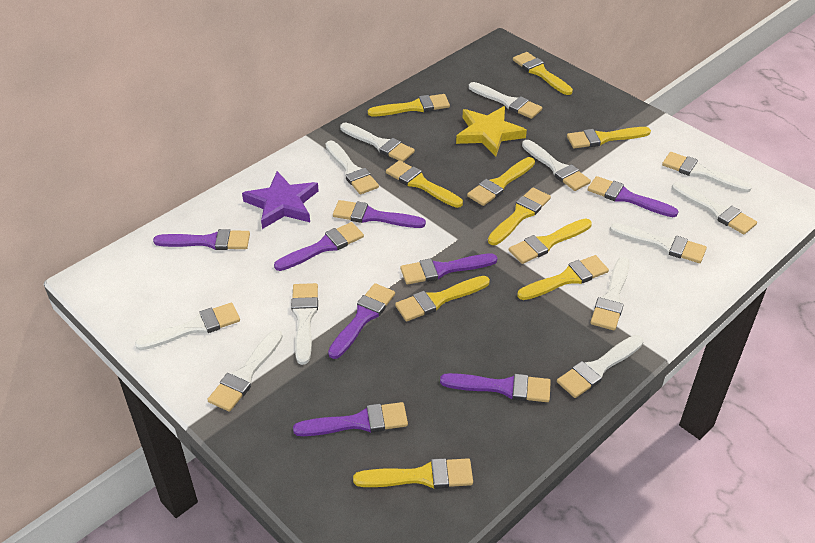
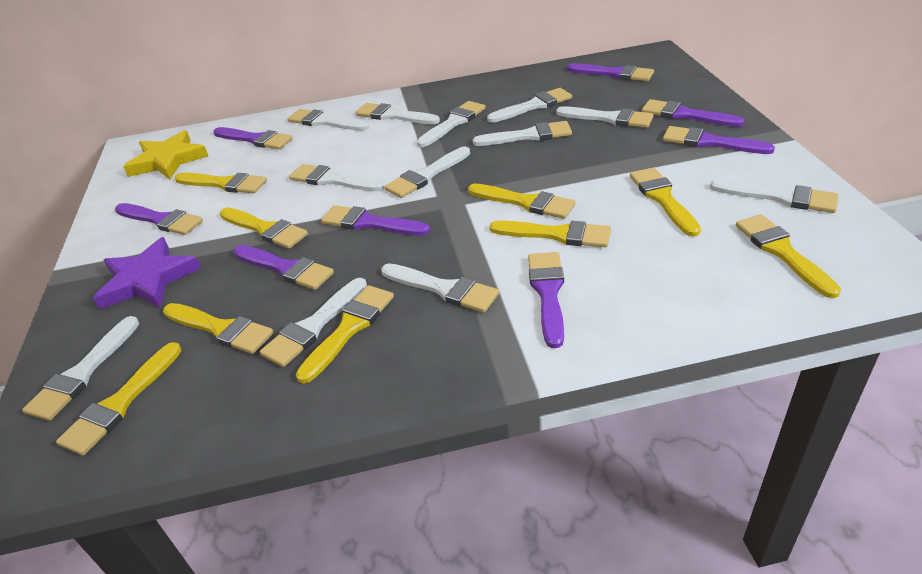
yellow brush: 10 -> 9

